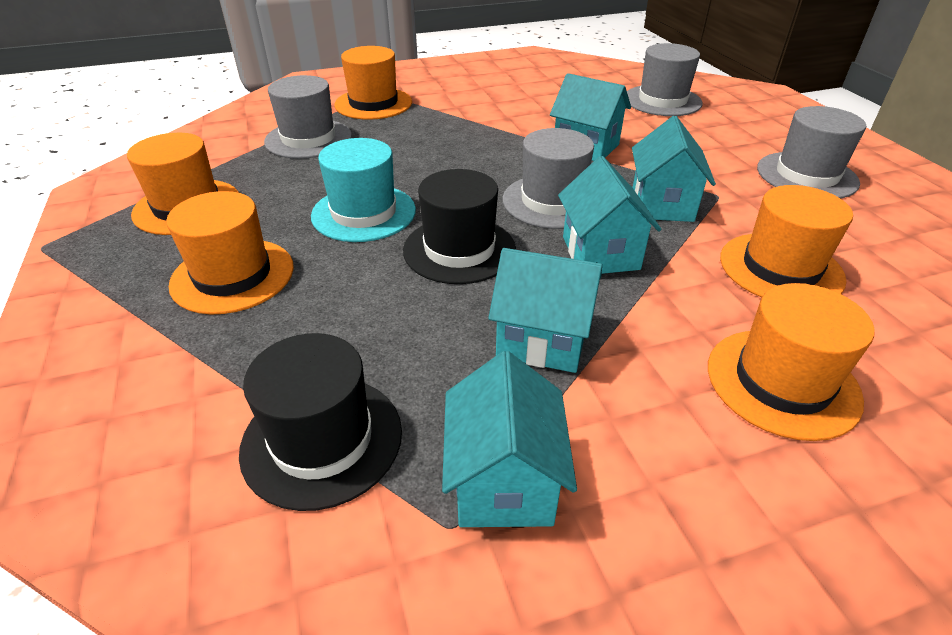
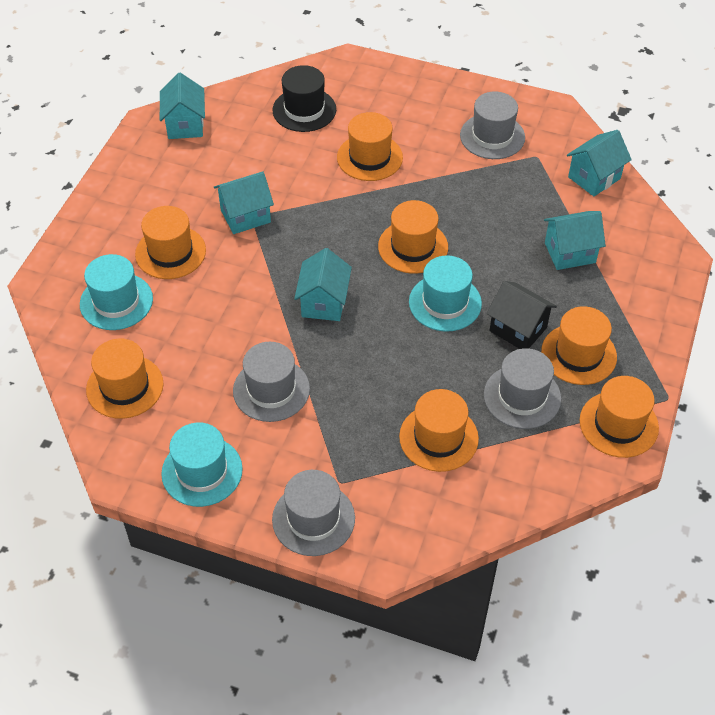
black hat: 2 -> 1
black house: 0 -> 1
orange hat: 5 -> 7
turquoise hat: 1 -> 3

